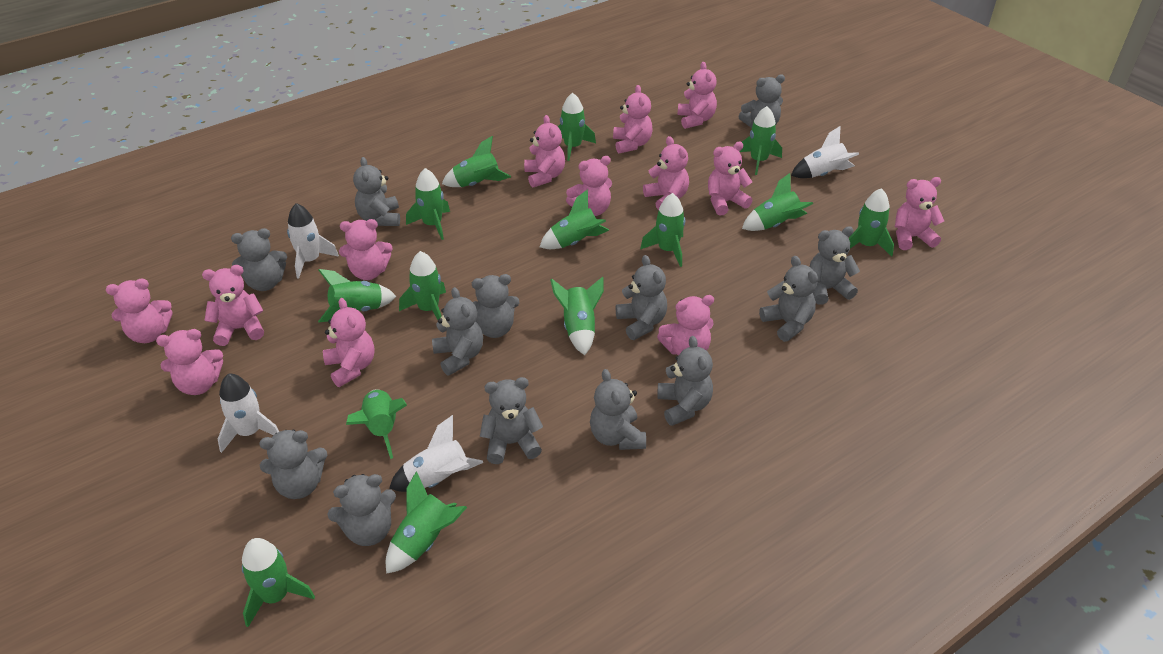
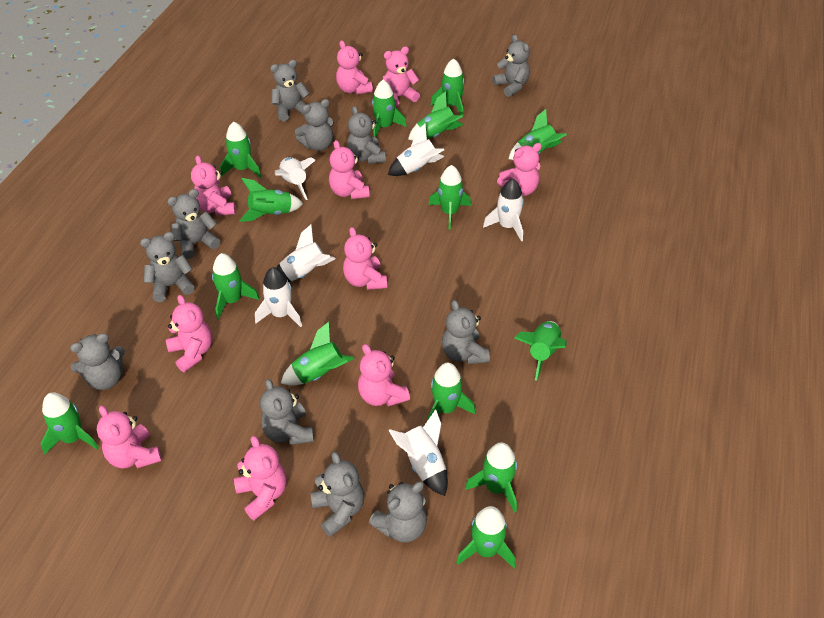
grey teddy bear: 13 -> 11
pink teddy bear: 13 -> 10
white rocket: 4 -> 6

